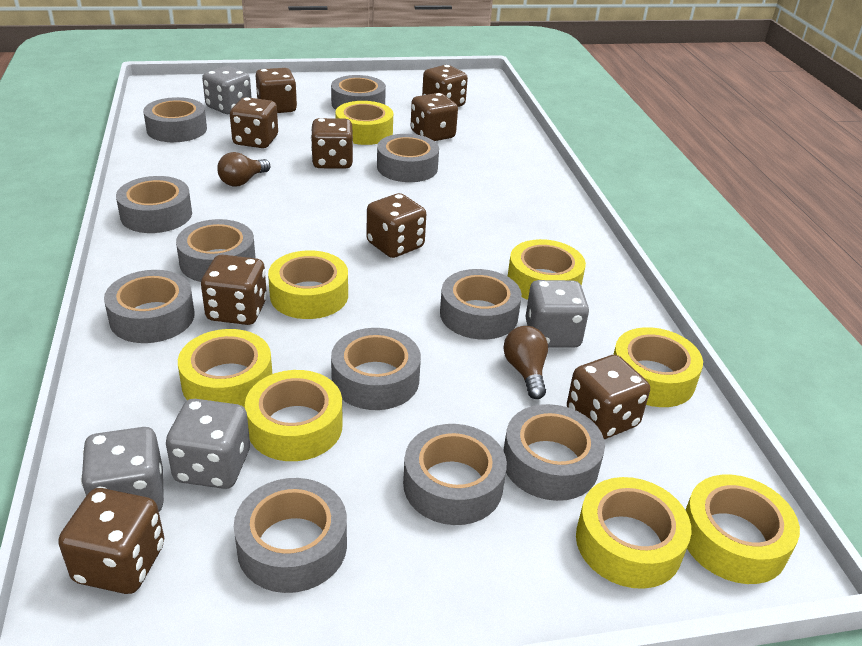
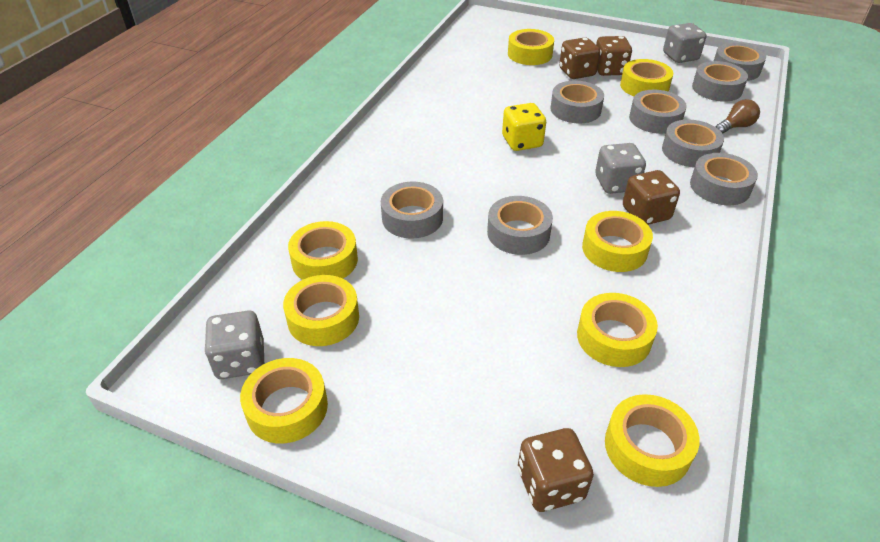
brown dice: 9 -> 4
brown light bulb: 2 -> 1
grey dice: 4 -> 3
grey tape: 11 -> 8
yellow dice: 0 -> 1

